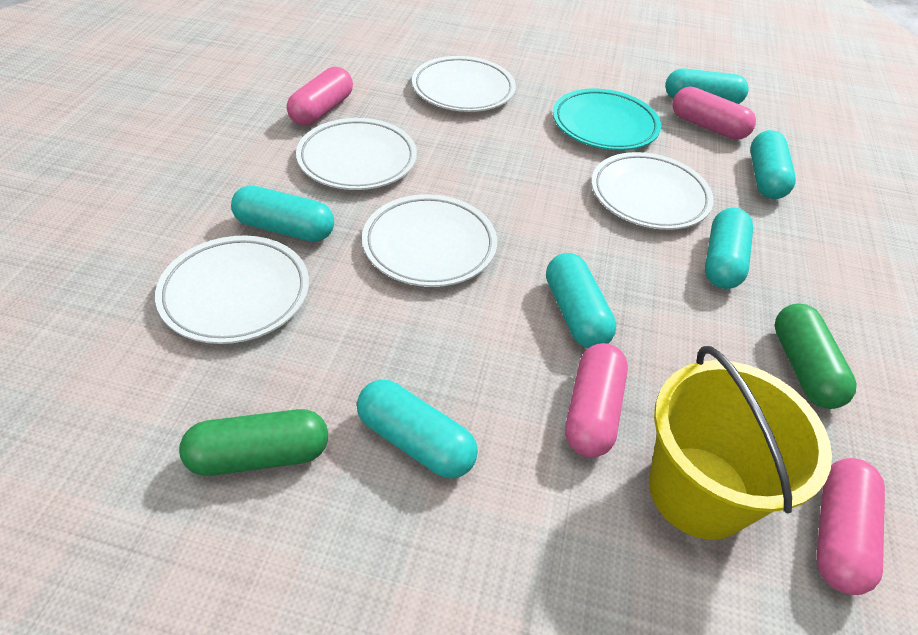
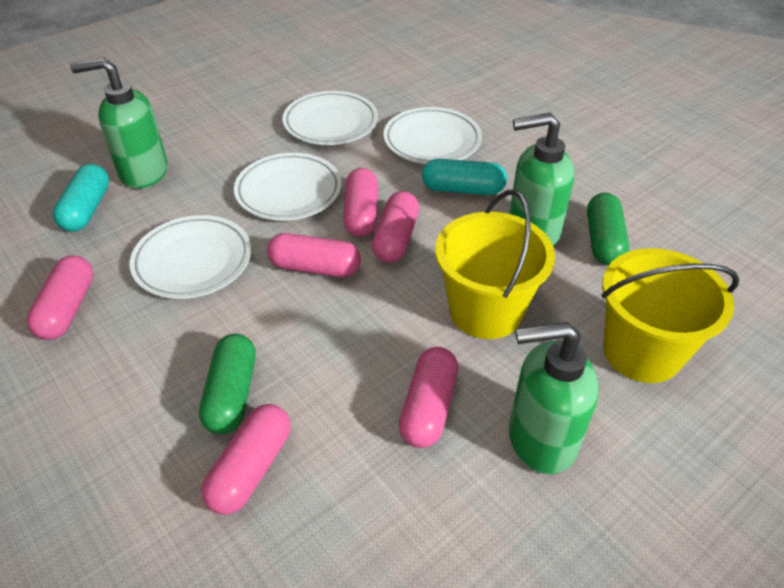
green soap dispenser: 0 -> 3
pink capsule: 4 -> 6
turquoise capsule: 6 -> 2
turquoise plate: 1 -> 0
white plate: 5 -> 4
yellow bucket: 1 -> 2

